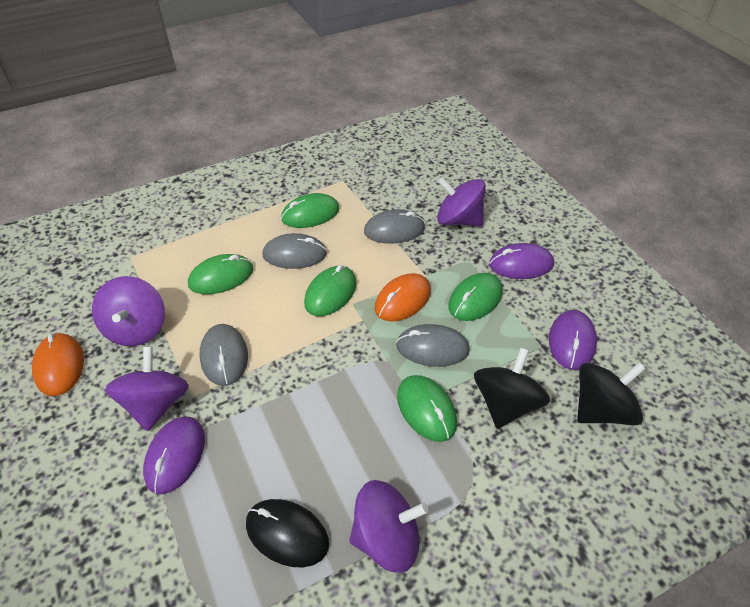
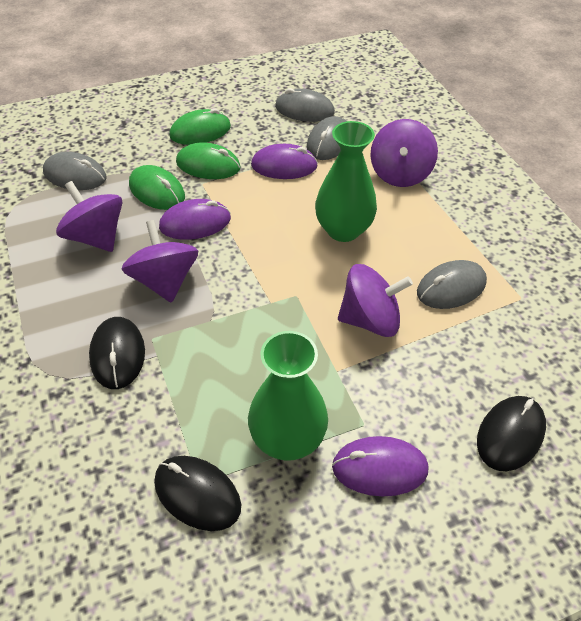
black mouse: 1 -> 3
black spinning top: 2 -> 0
green mouse: 5 -> 3
green vase: 0 -> 2
orange mouse: 2 -> 0

